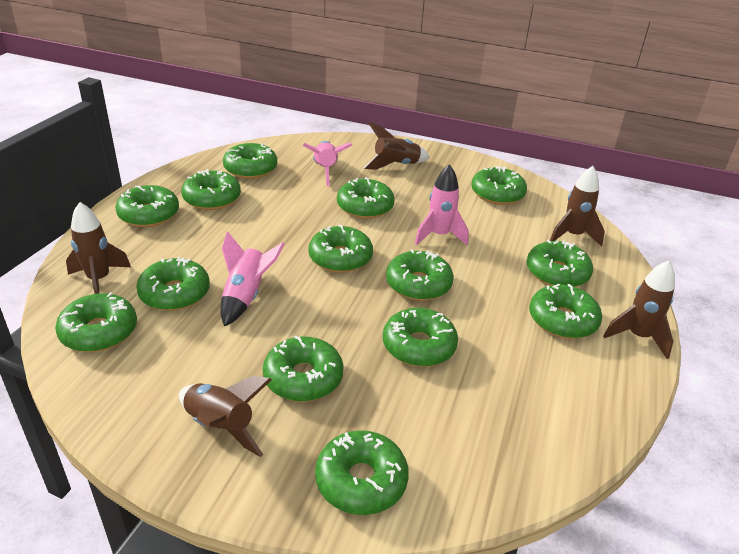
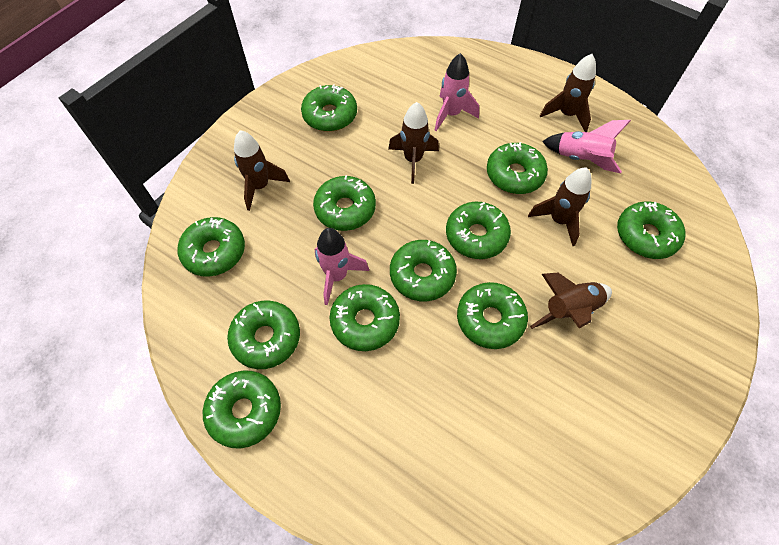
green donut: 14 -> 11

